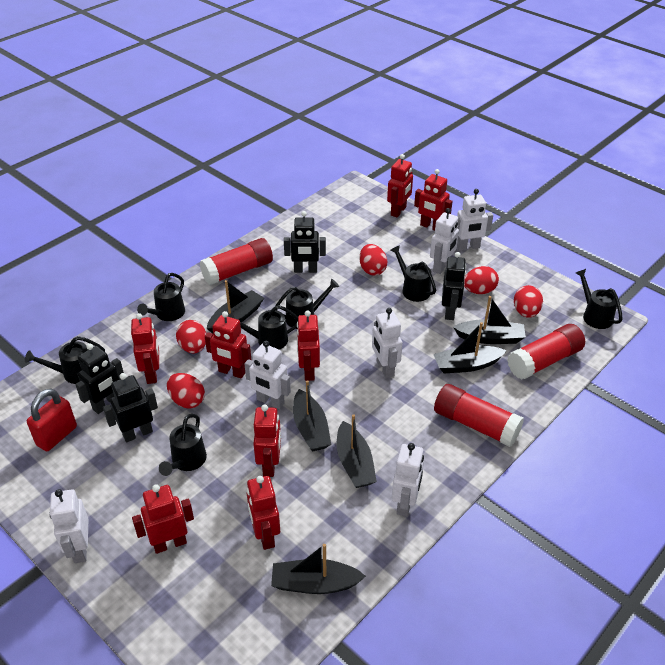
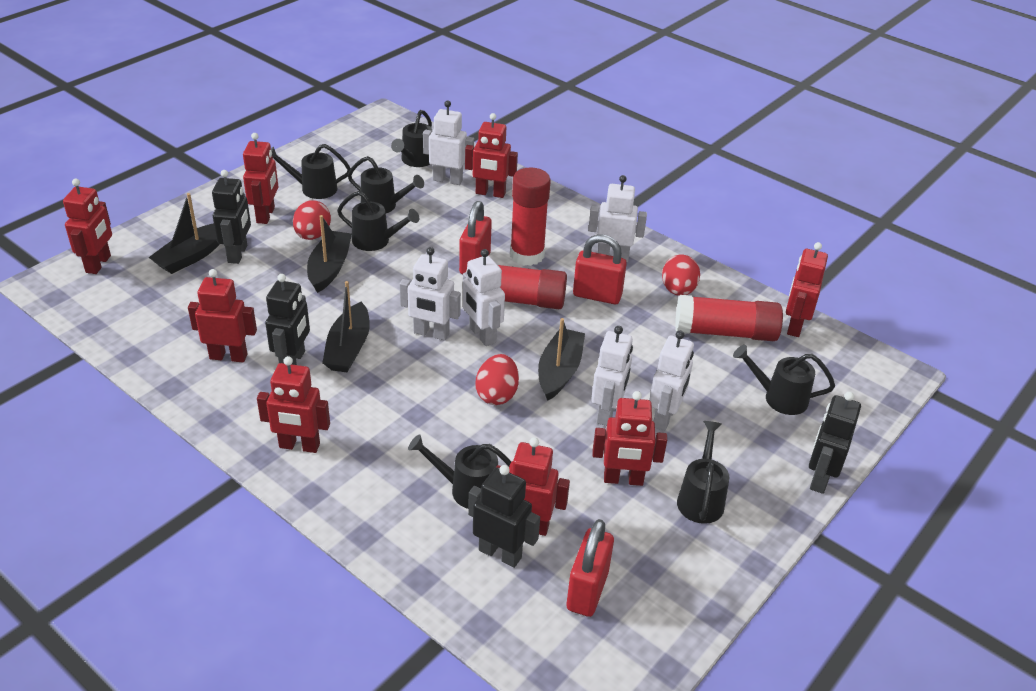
black boat: 6 -> 4
red egg: 5 -> 3
red padlock: 1 -> 3

